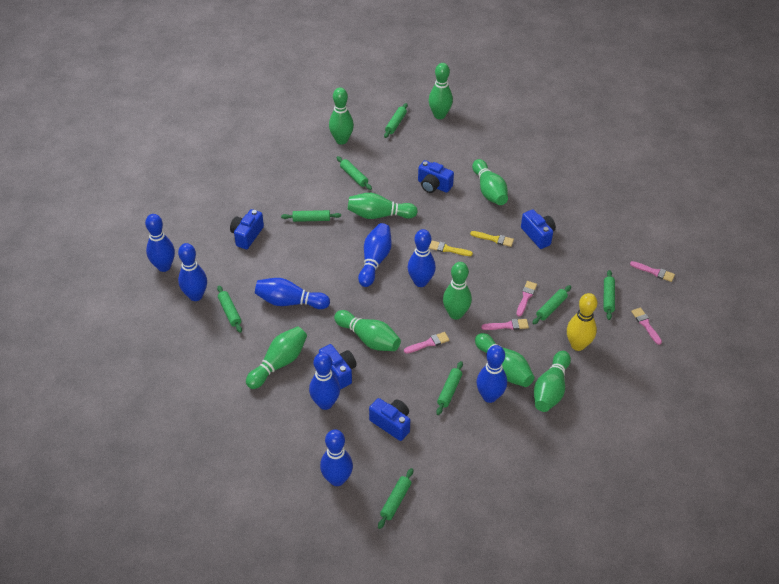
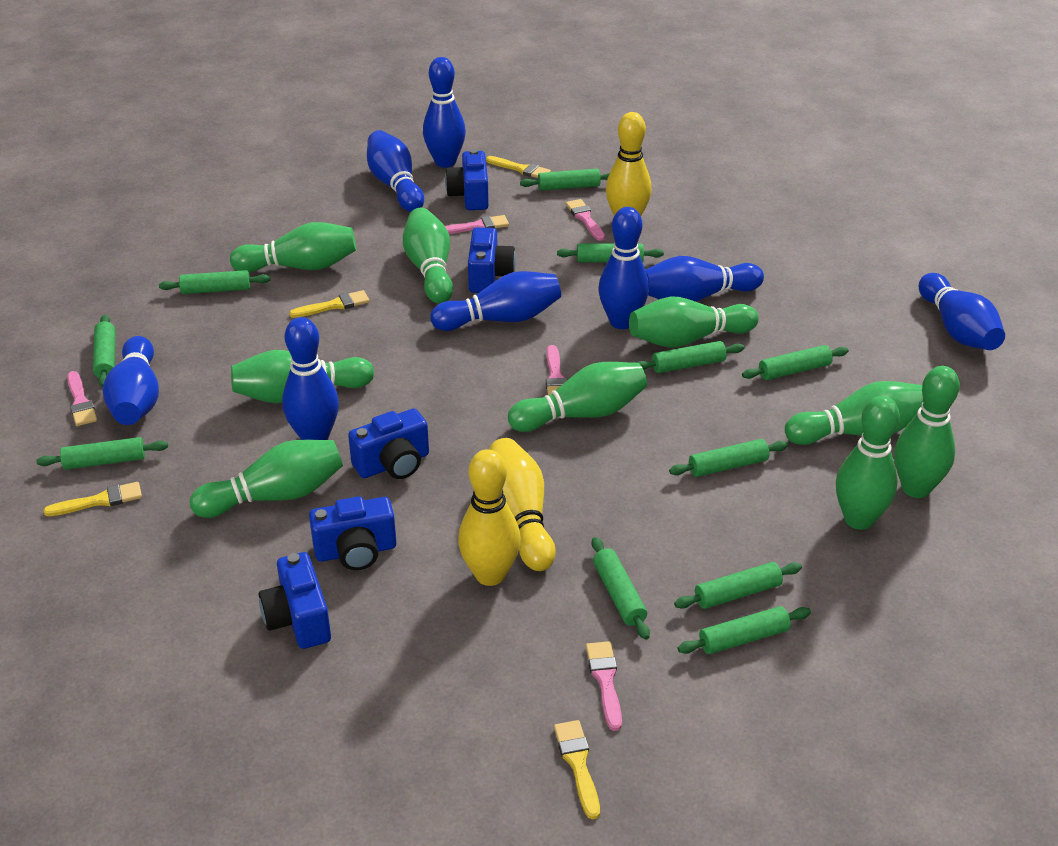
green rolling pin: 8 -> 11
yellow bowling pin: 1 -> 3
yellow brush: 2 -> 4

